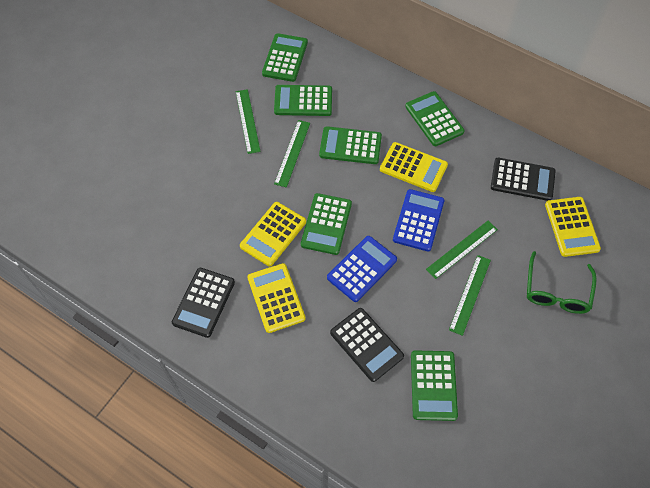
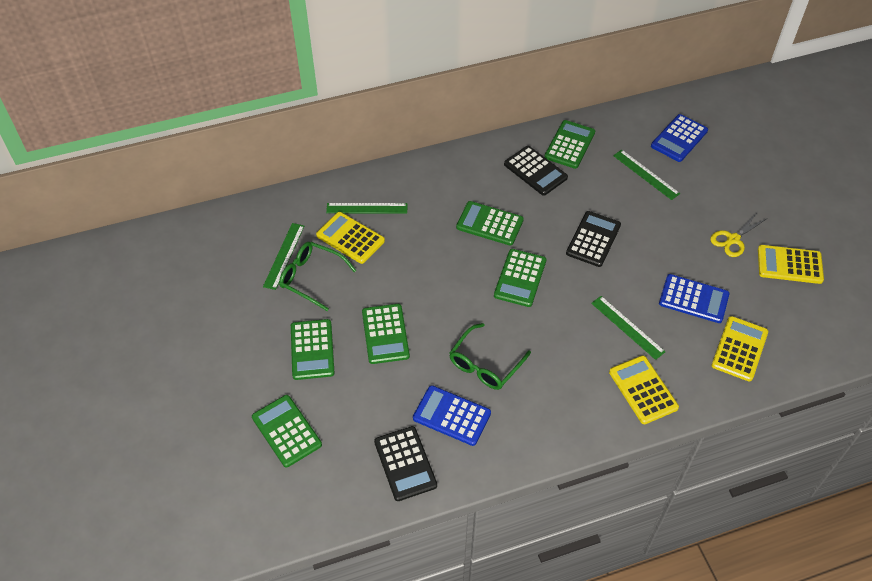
blue calculator: 2 -> 3
green glasses: 1 -> 2
yellow scissors: 0 -> 1

